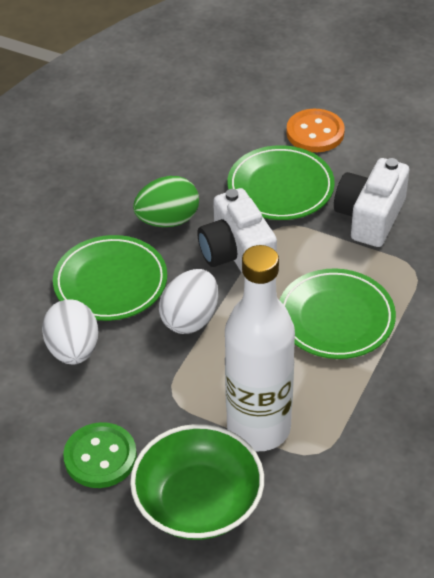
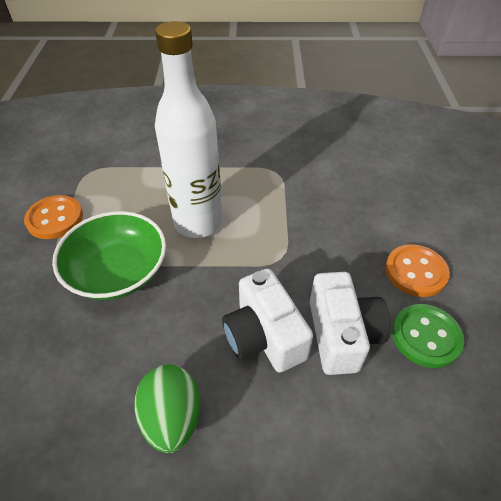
green plate: 3 -> 0
orange button: 1 -> 2
white egg: 2 -> 0

